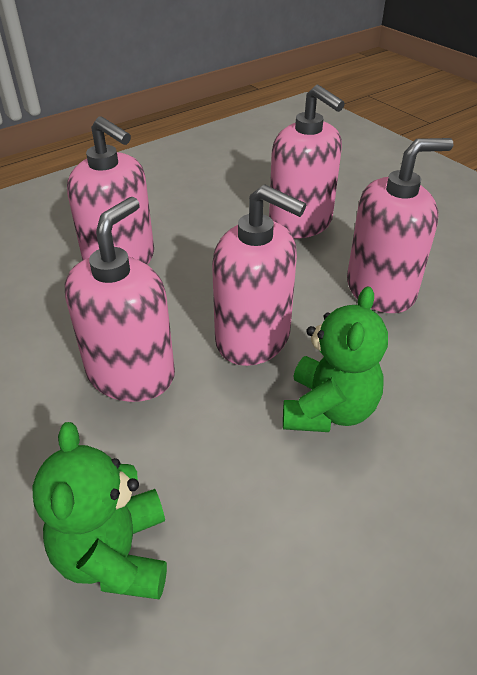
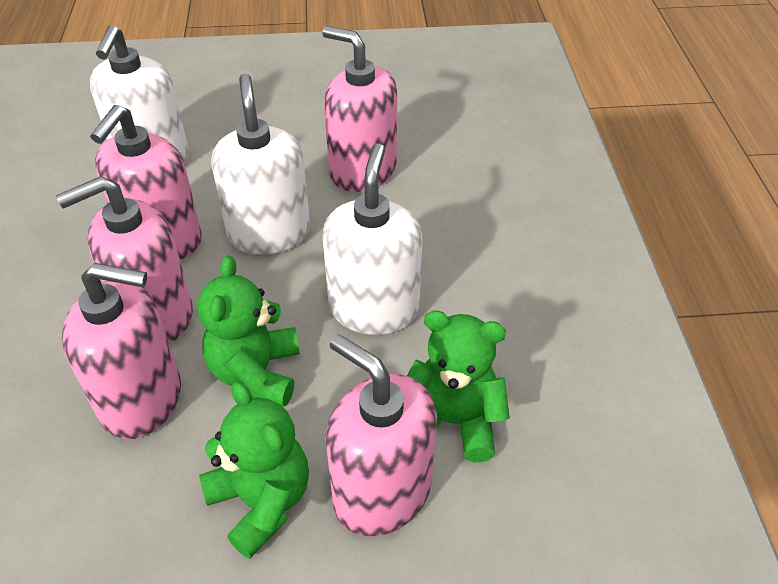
green teddy bear: 2 -> 3
white soap dispenser: 0 -> 3

